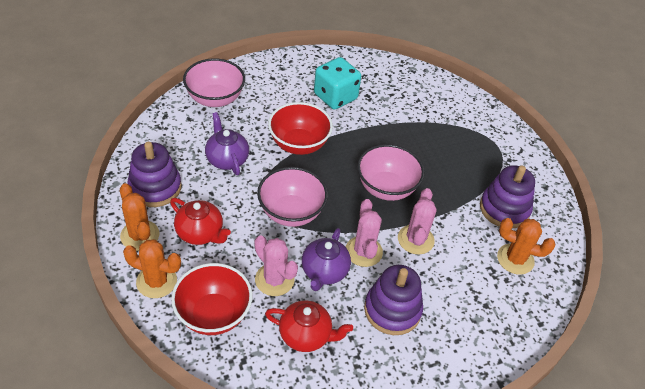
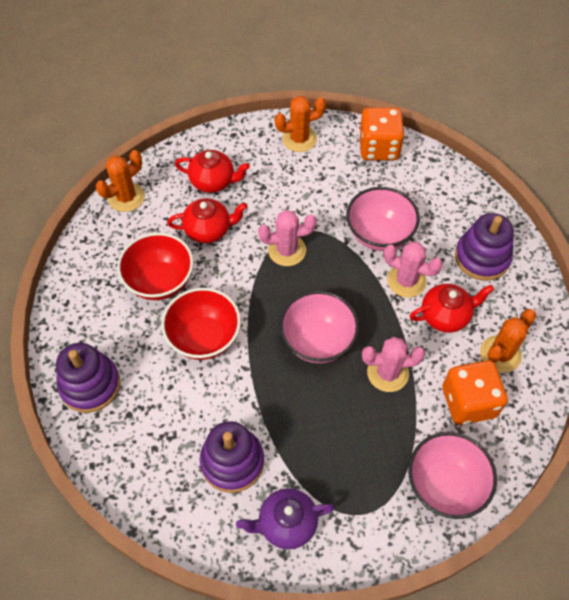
orange dice: 0 -> 2
purple teapot: 2 -> 1
red teapot: 2 -> 3
turquoise dice: 1 -> 0

